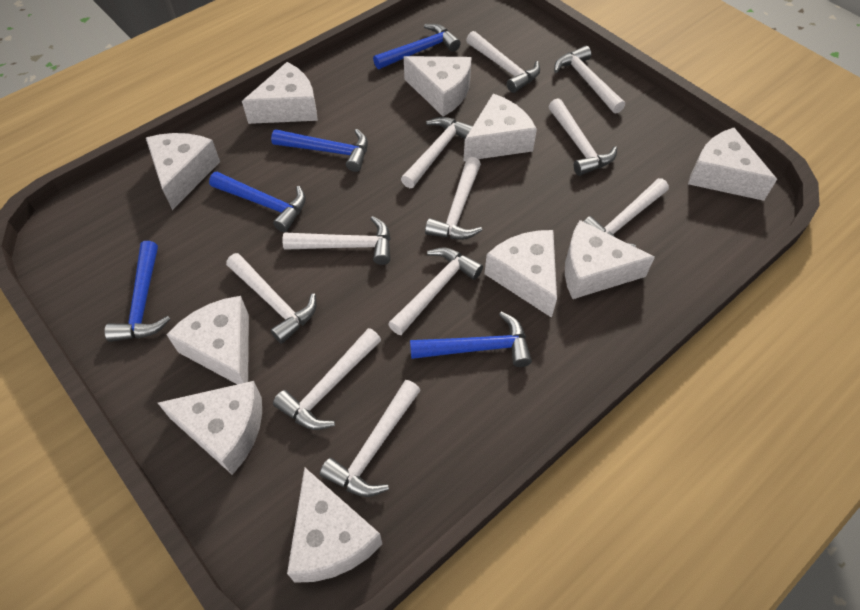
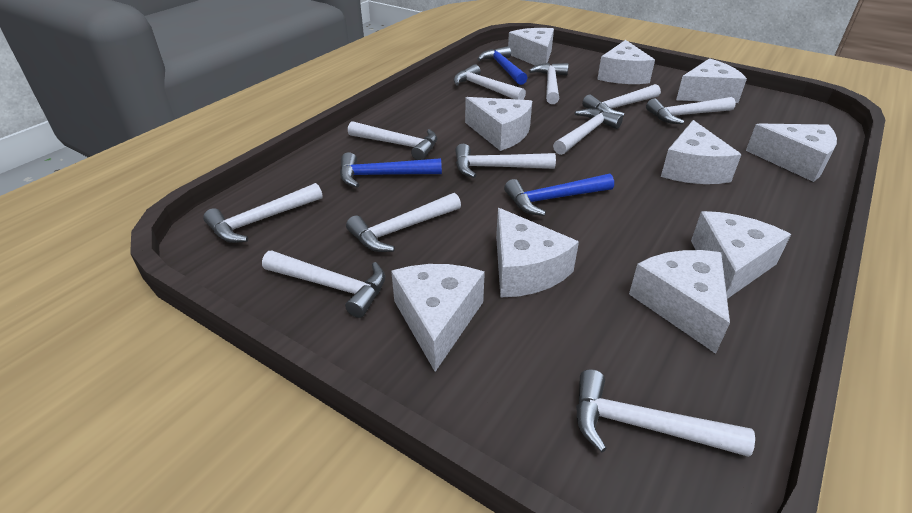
blue hammer: 5 -> 3

